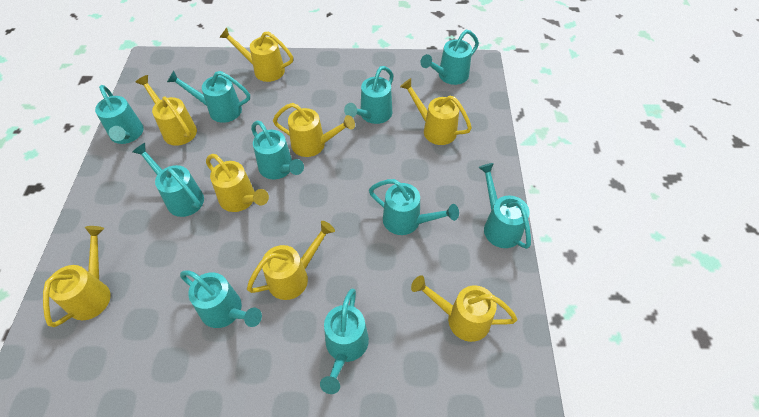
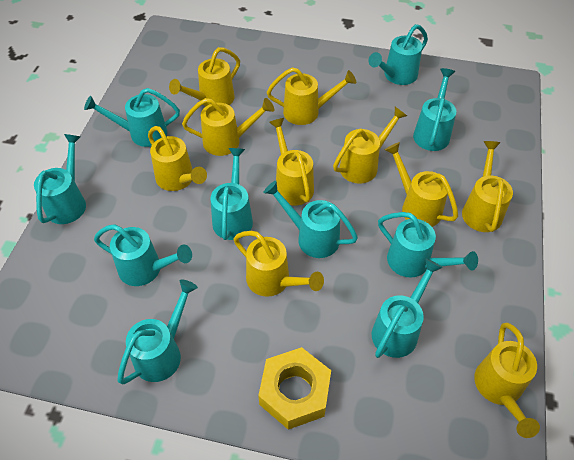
yellow nut: 0 -> 1
yellow watering can: 8 -> 10

